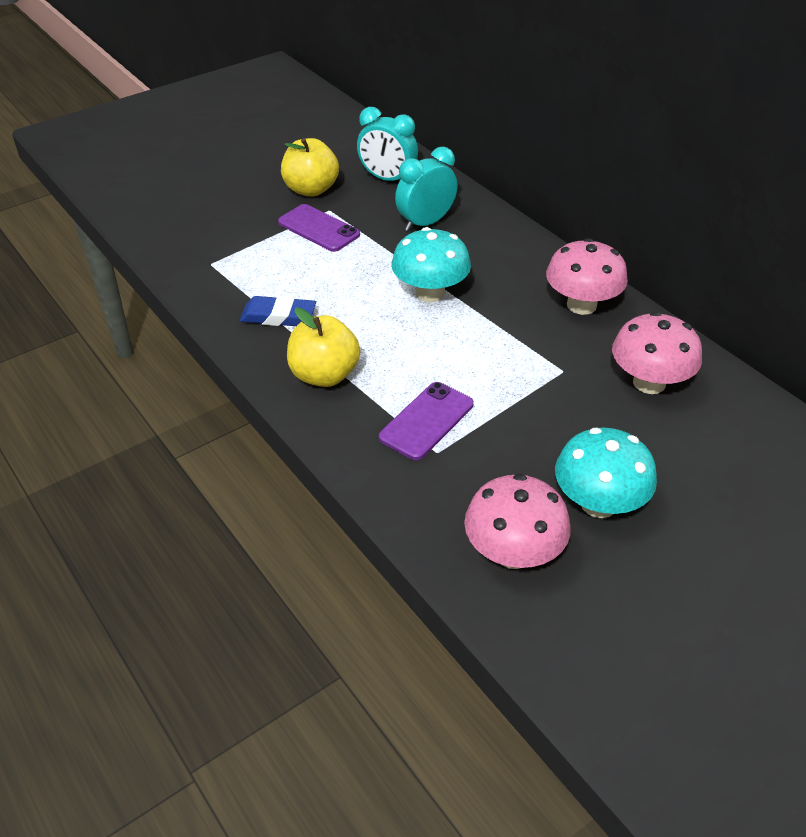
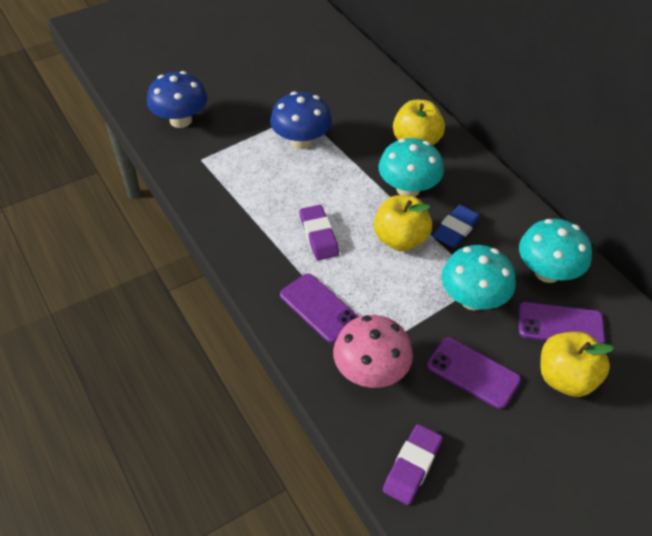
blue mushroom: 0 -> 2
pink mushroom: 3 -> 1
purple eraser: 0 -> 2
purple phone: 2 -> 3
turquoise clock: 2 -> 0
turquoise mushroom: 2 -> 3
yellow apple: 2 -> 3

